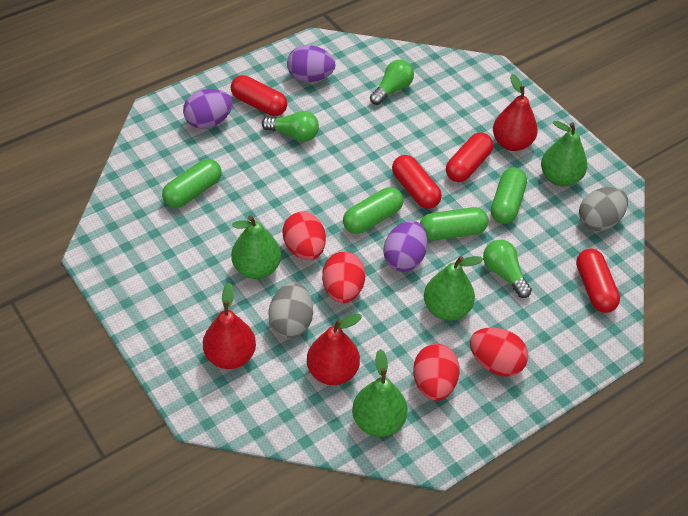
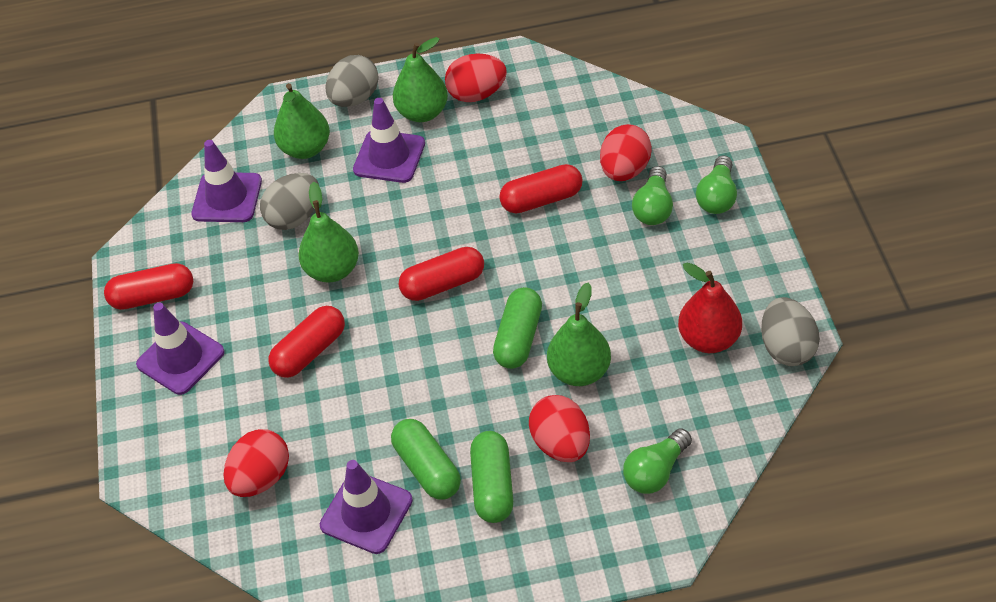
green capsule: 4 -> 3
grey egg: 2 -> 3
purple egg: 3 -> 0
purple traffic cone: 0 -> 4
red pear: 3 -> 1

